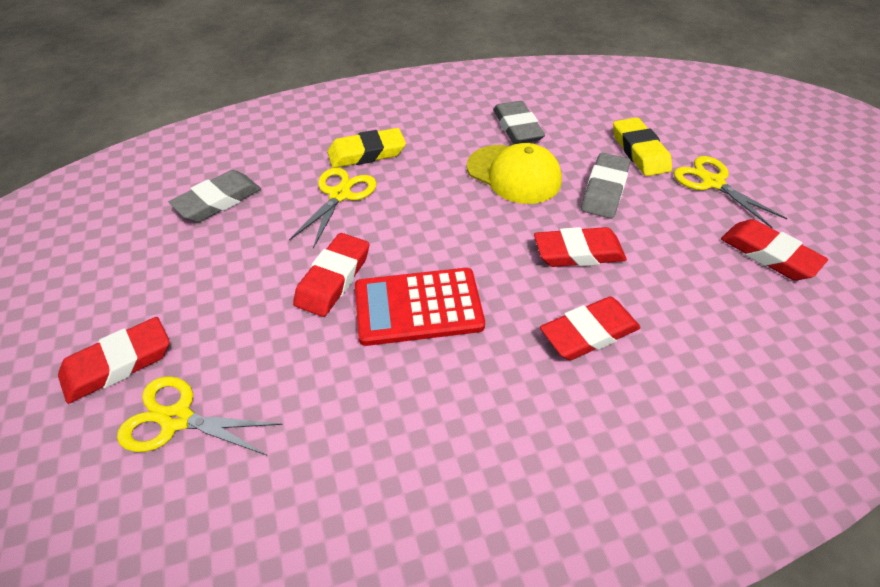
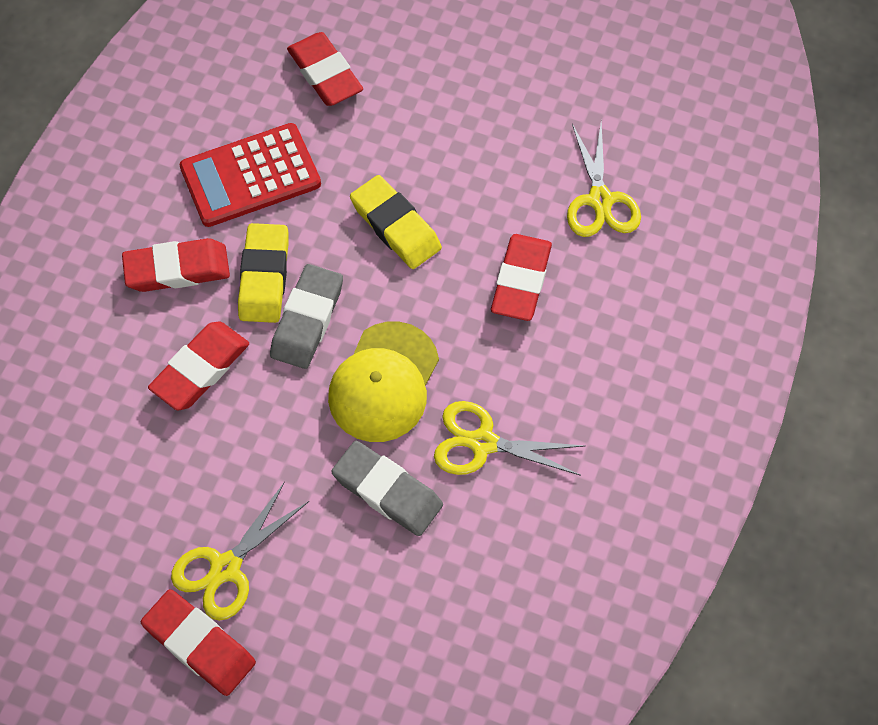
grey eraser: 3 -> 2

